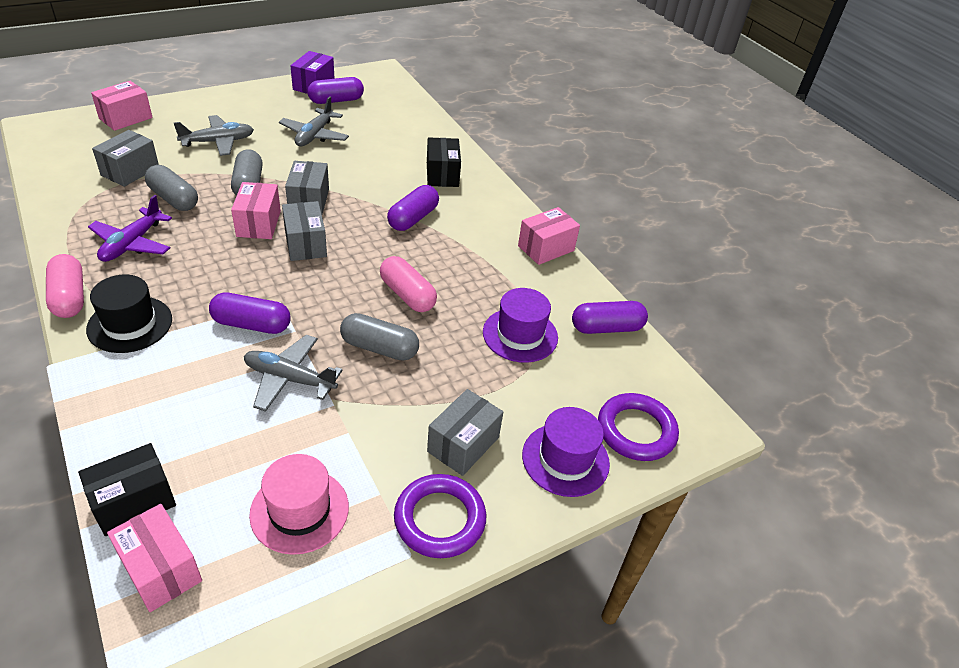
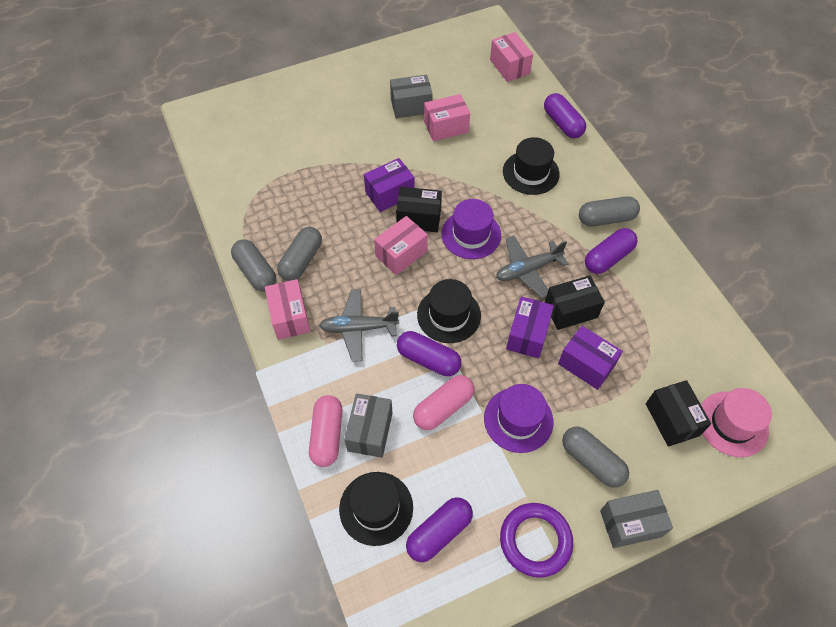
black box: 2 -> 3
black hat: 1 -> 3
grey box: 4 -> 3
grey capsule: 3 -> 4
grey plane: 3 -> 2
purple box: 1 -> 3
purple plane: 1 -> 0
purple ring: 2 -> 1

